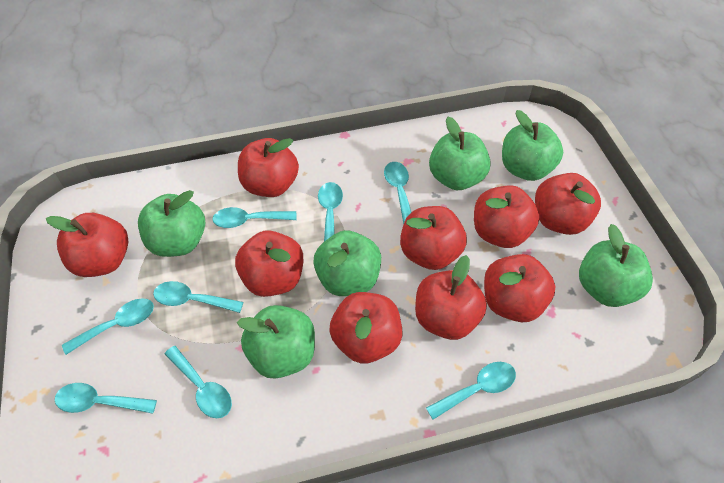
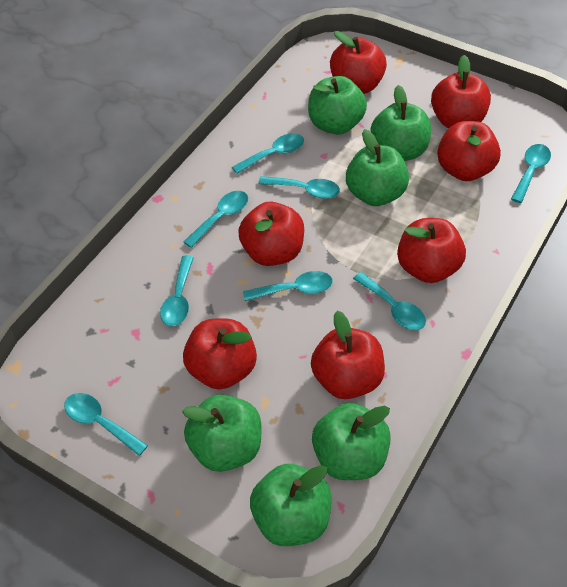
red apple: 9 -> 7

